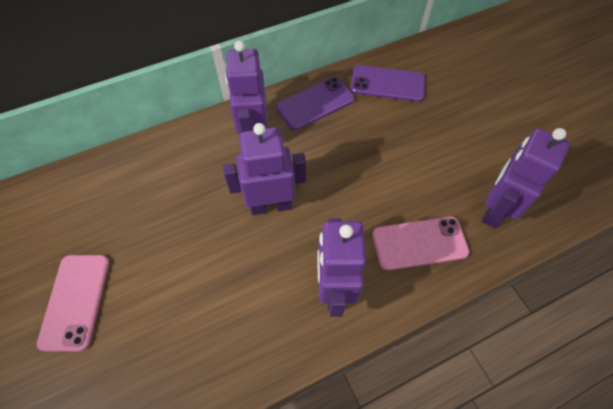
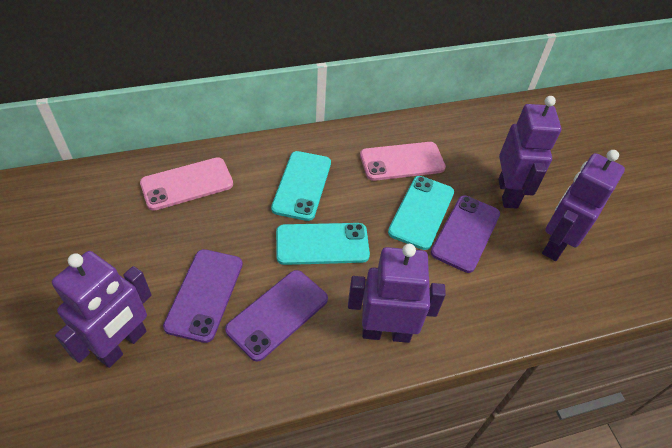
purple phone: 2 -> 3
turquoise phone: 0 -> 3

